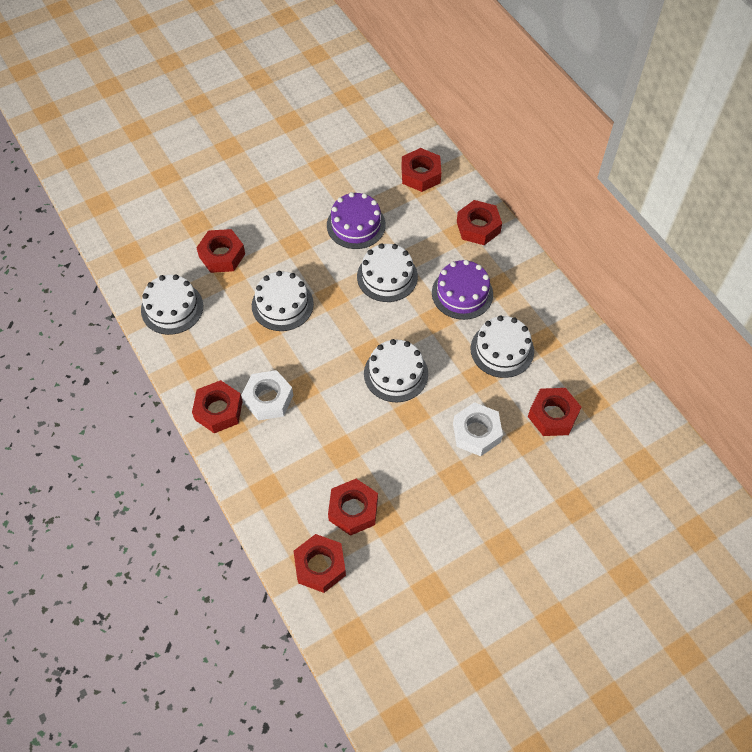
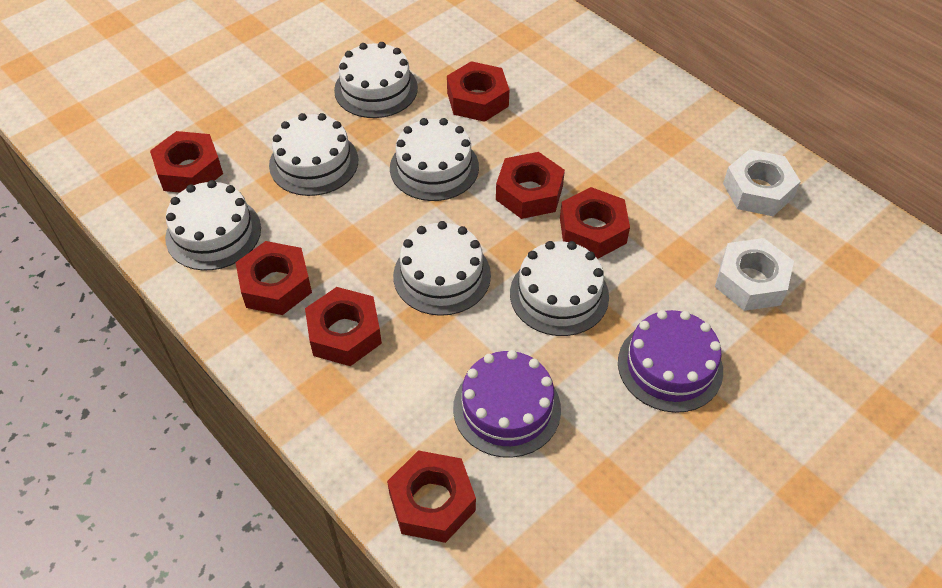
white cake: 5 -> 6

